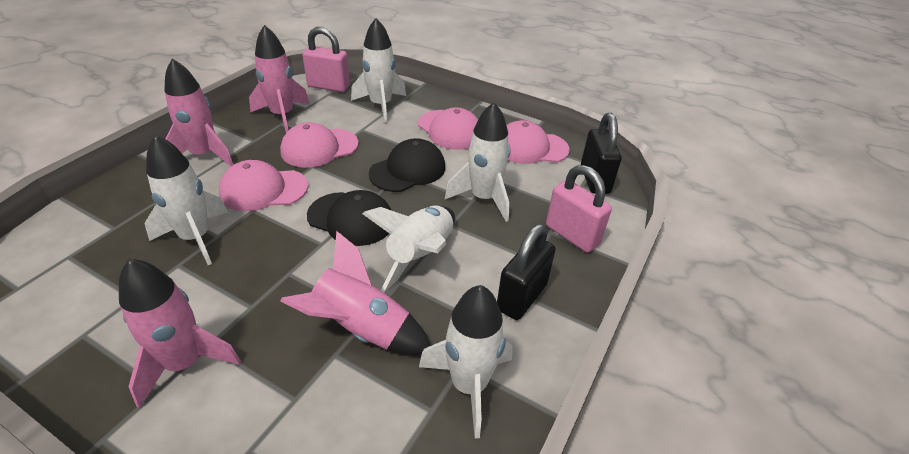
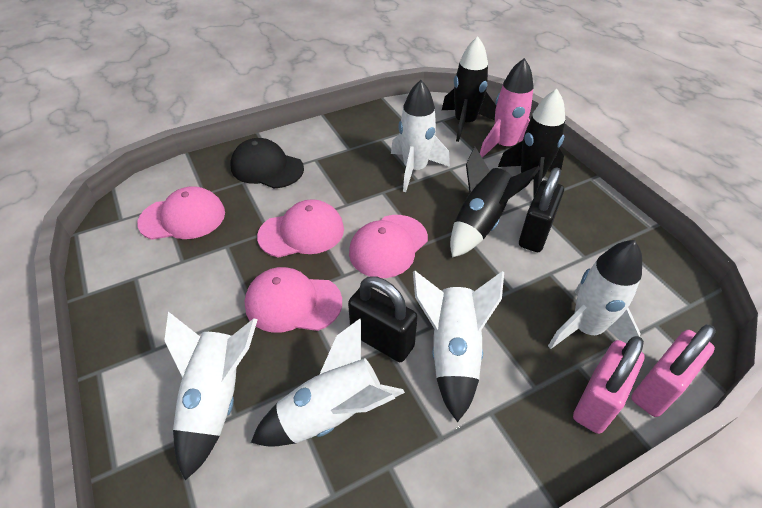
black cap: 2 -> 1
black rocket: 0 -> 3
pink rocket: 4 -> 1

